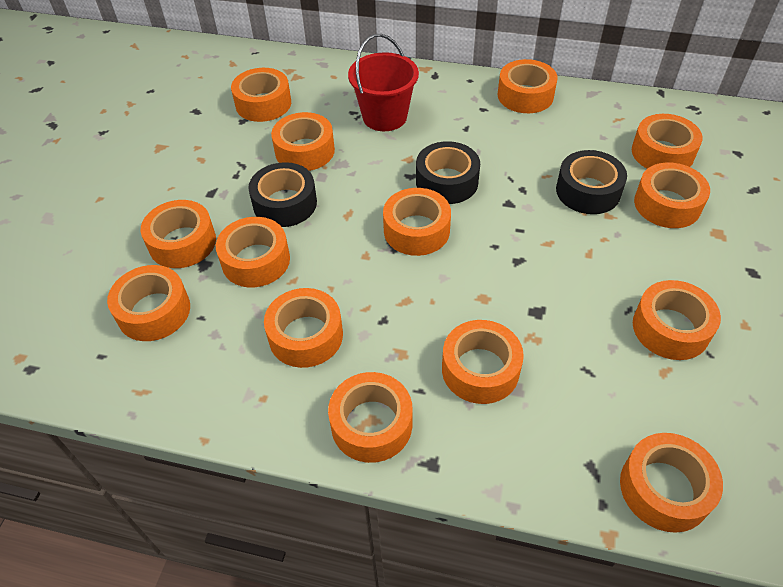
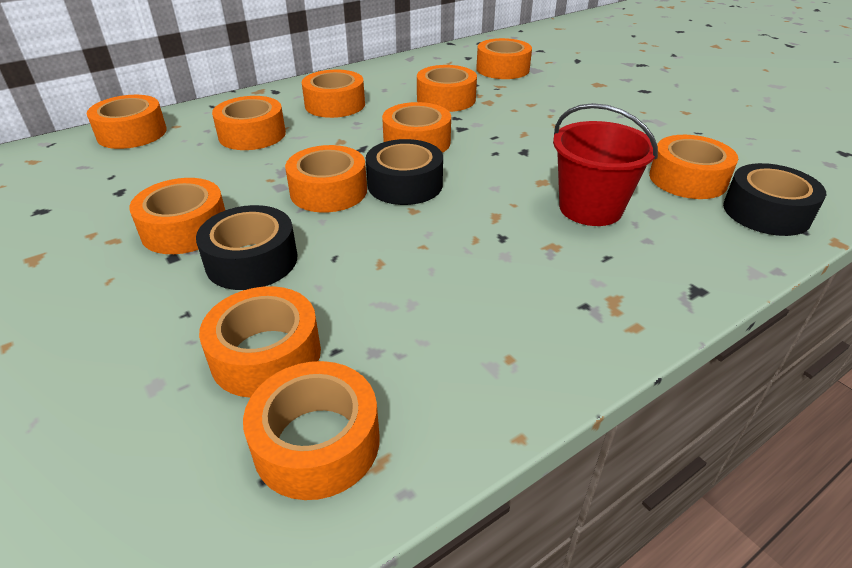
orange tape: 14 -> 11

